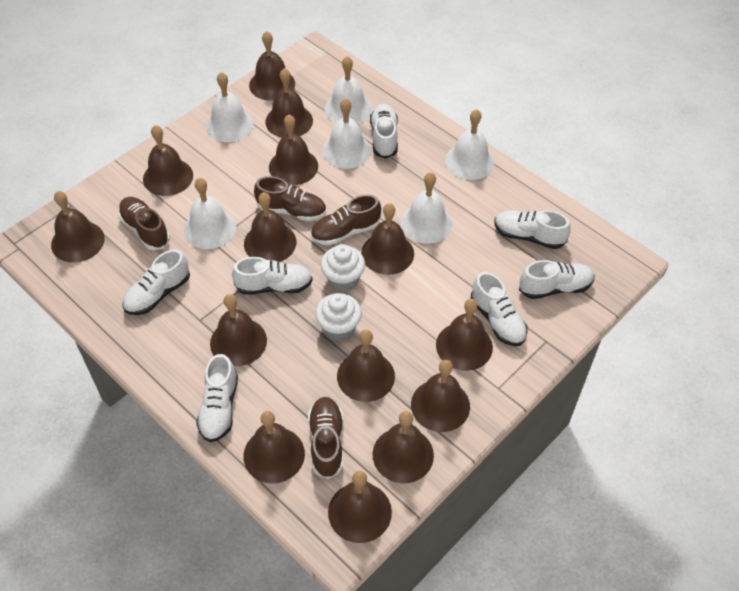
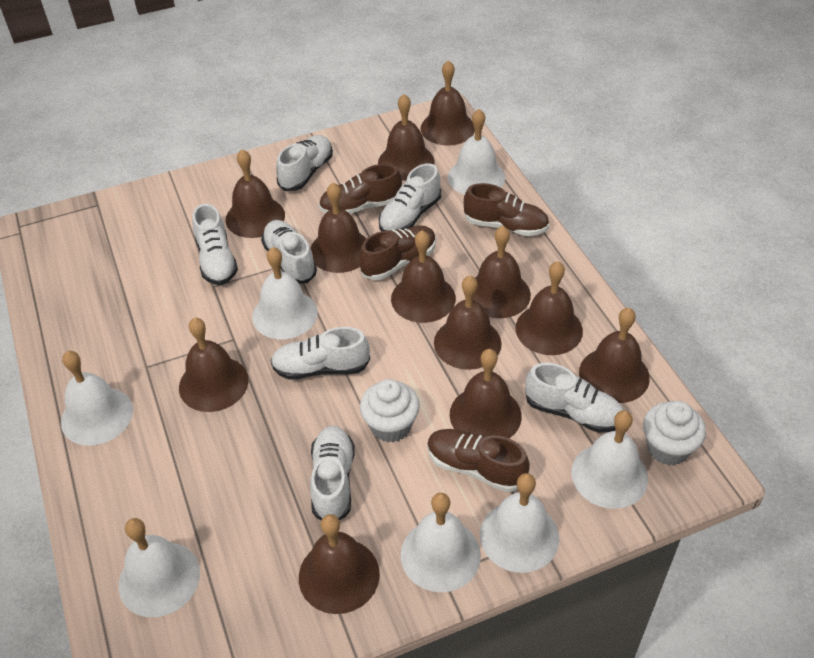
brown bell: 14 -> 12
white bell: 6 -> 7

